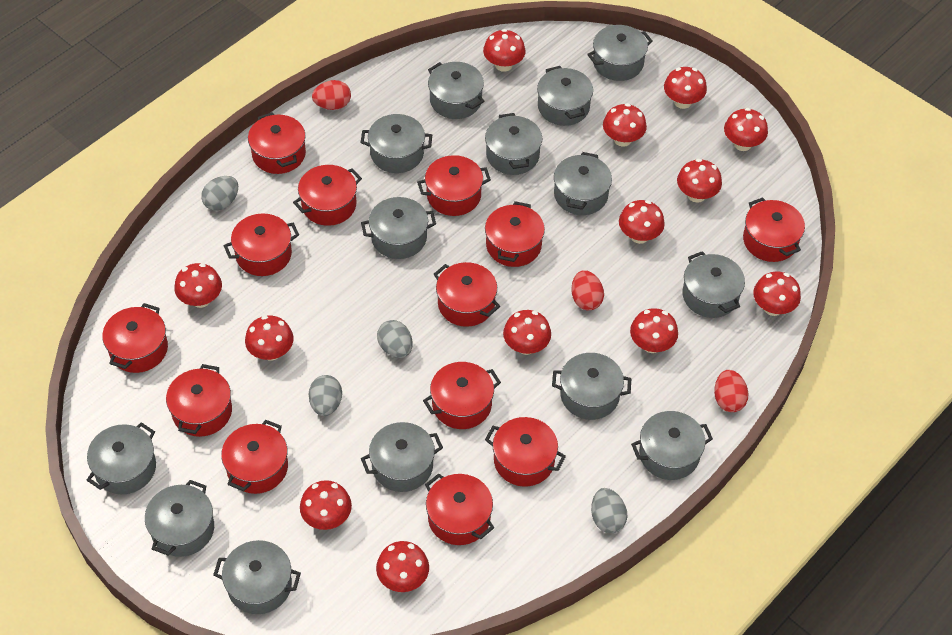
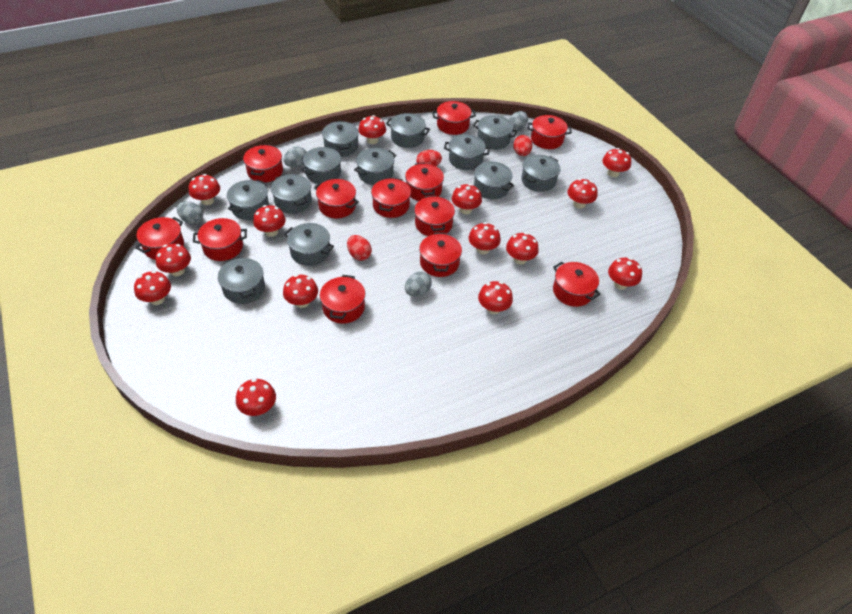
grey pot: 14 -> 12
red mushroom: 13 -> 14
red pot: 13 -> 12

